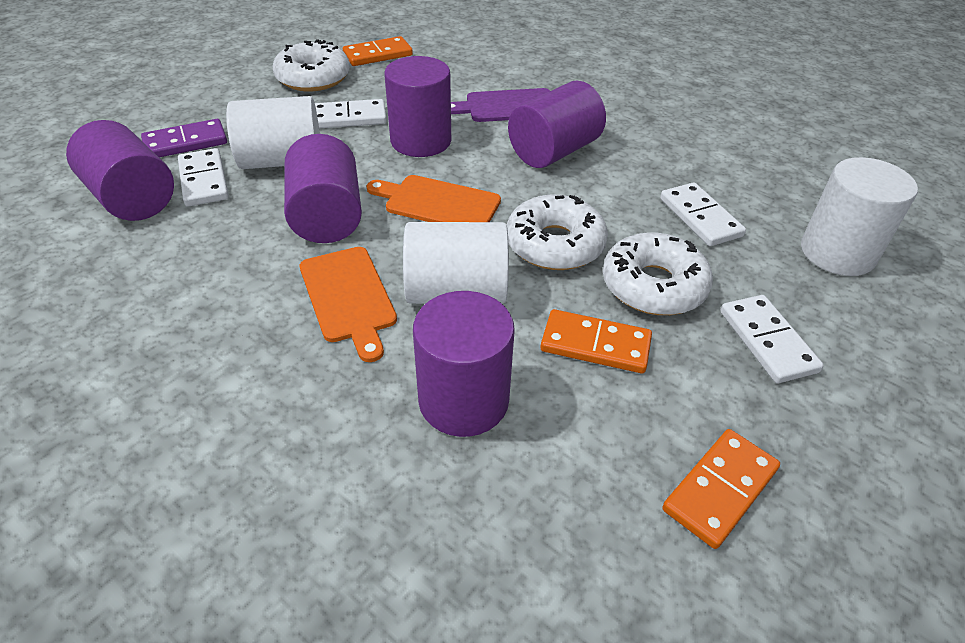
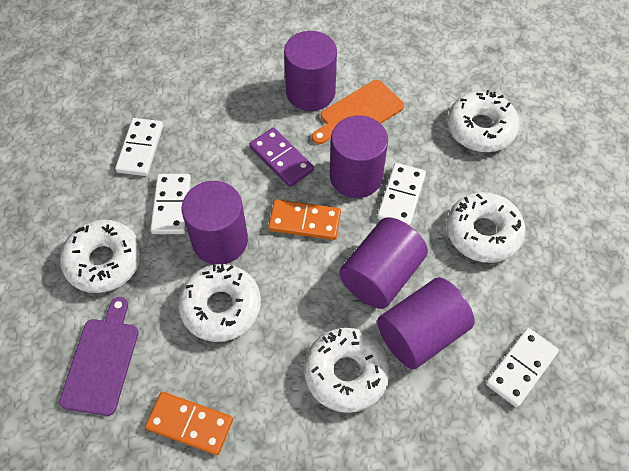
orange cutting board: 2 -> 1
orange domino: 3 -> 2
white cylinder: 3 -> 0
white donut: 3 -> 5

